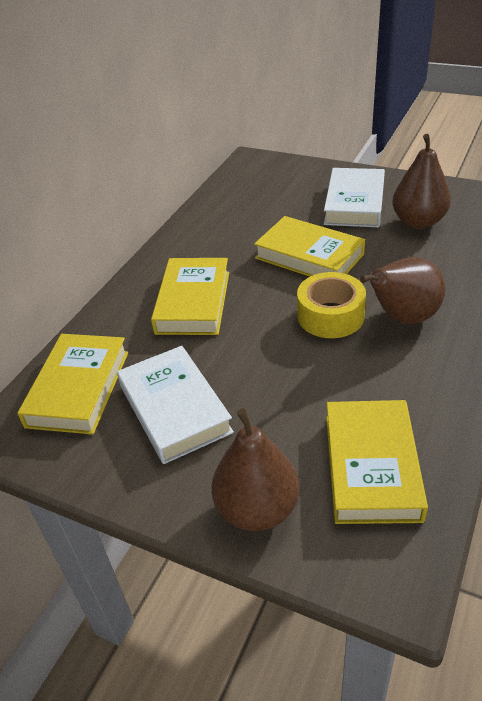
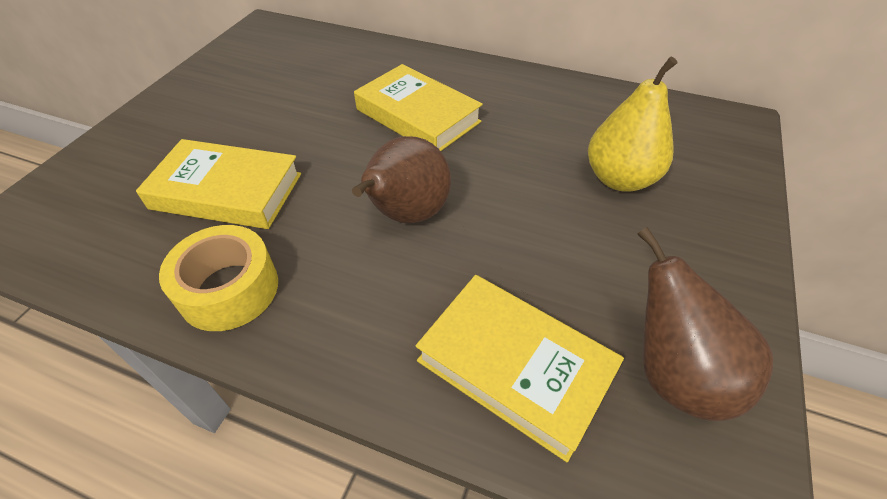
brown pear: 3 -> 2
white book: 2 -> 0
yellow book: 4 -> 3
yellow pear: 0 -> 1

